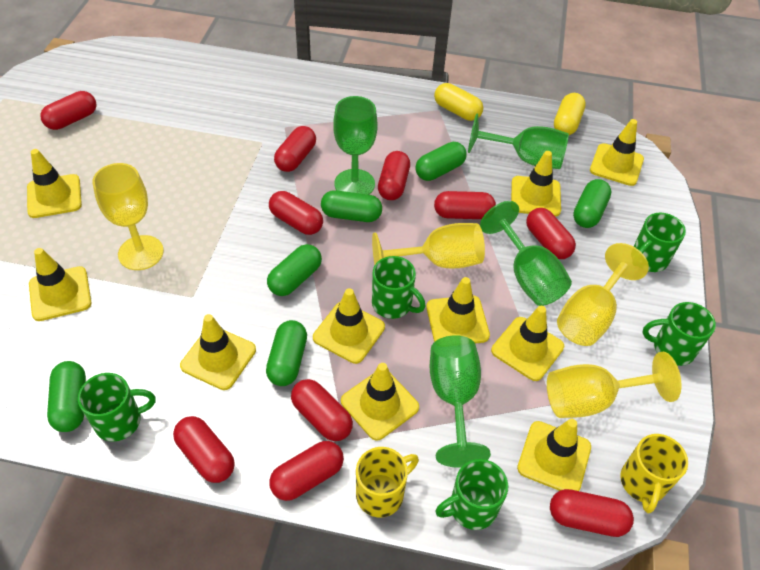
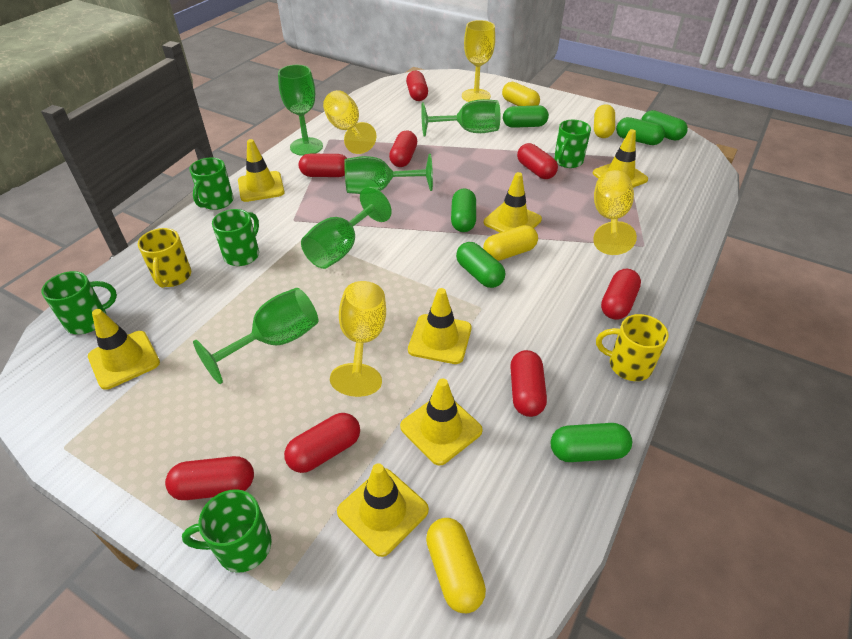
green goblet: 4 -> 5
red capsule: 10 -> 8
yellow capsule: 2 -> 4
yellow traffic cone: 10 -> 7

